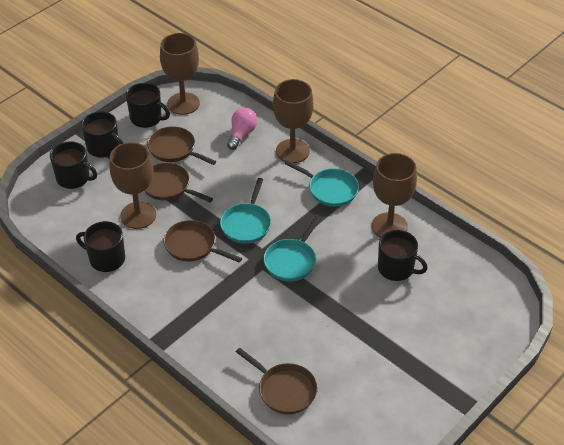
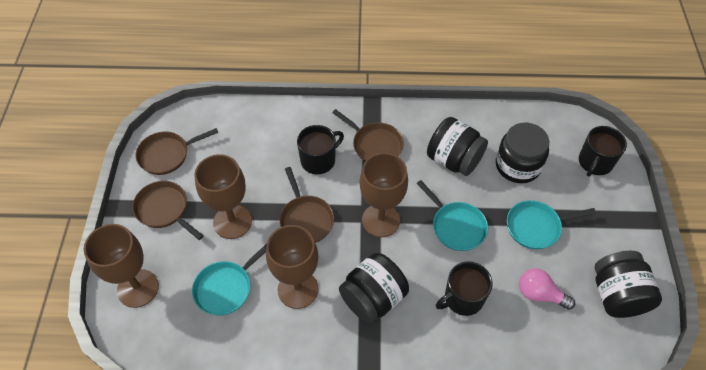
black jar: 0 -> 4
black mug: 5 -> 3

